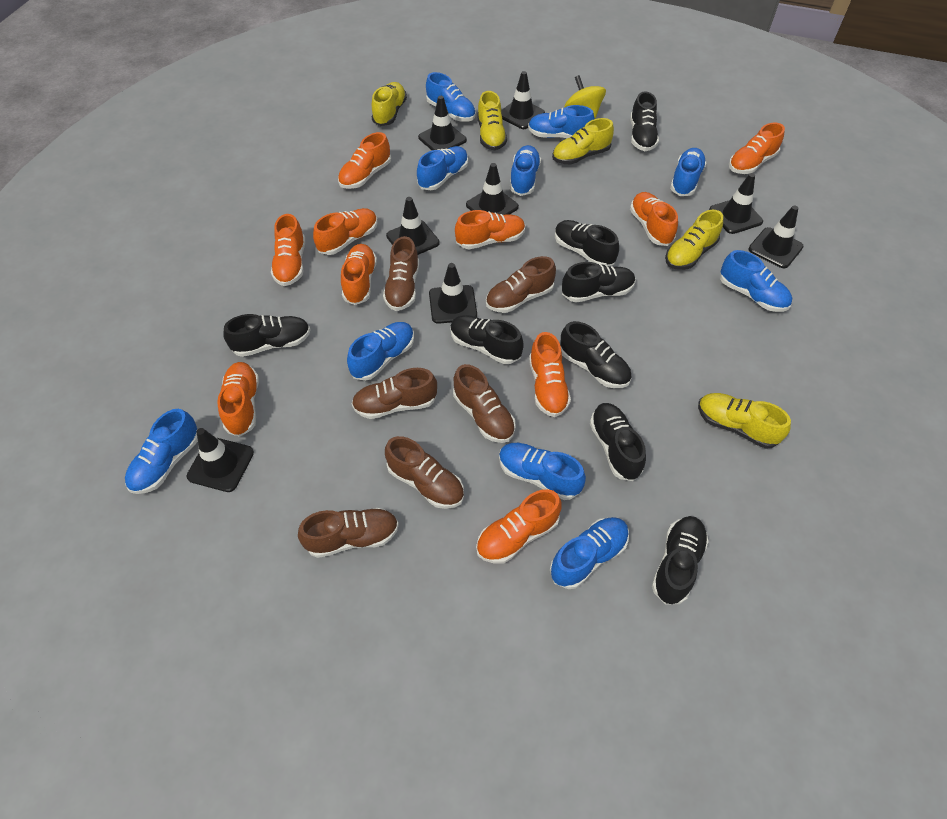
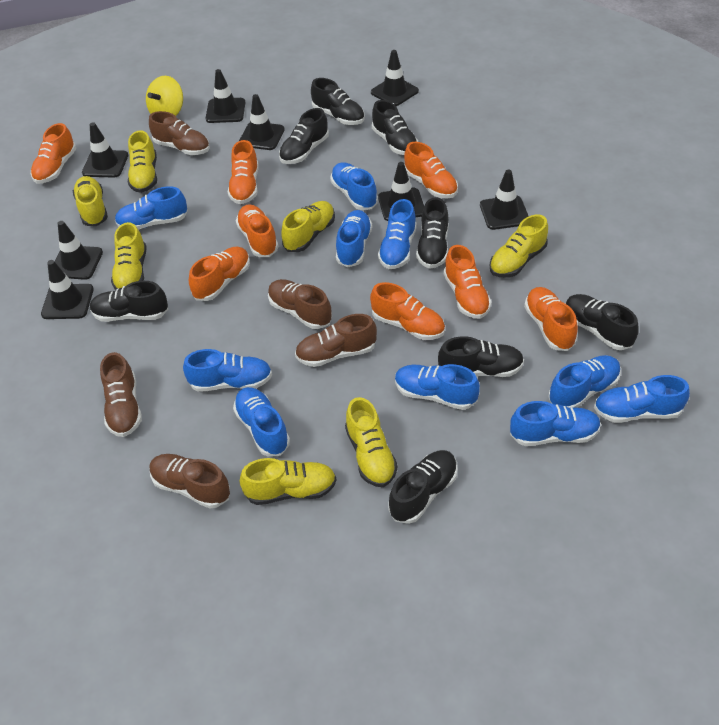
brown shoe: 6 -> 5
orange shoe: 10 -> 8
yellow shoe: 5 -> 7

